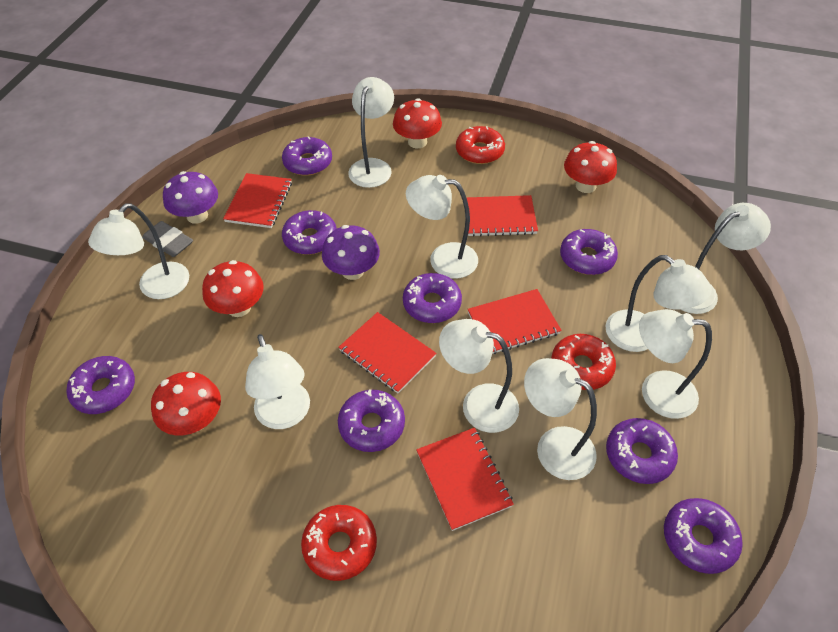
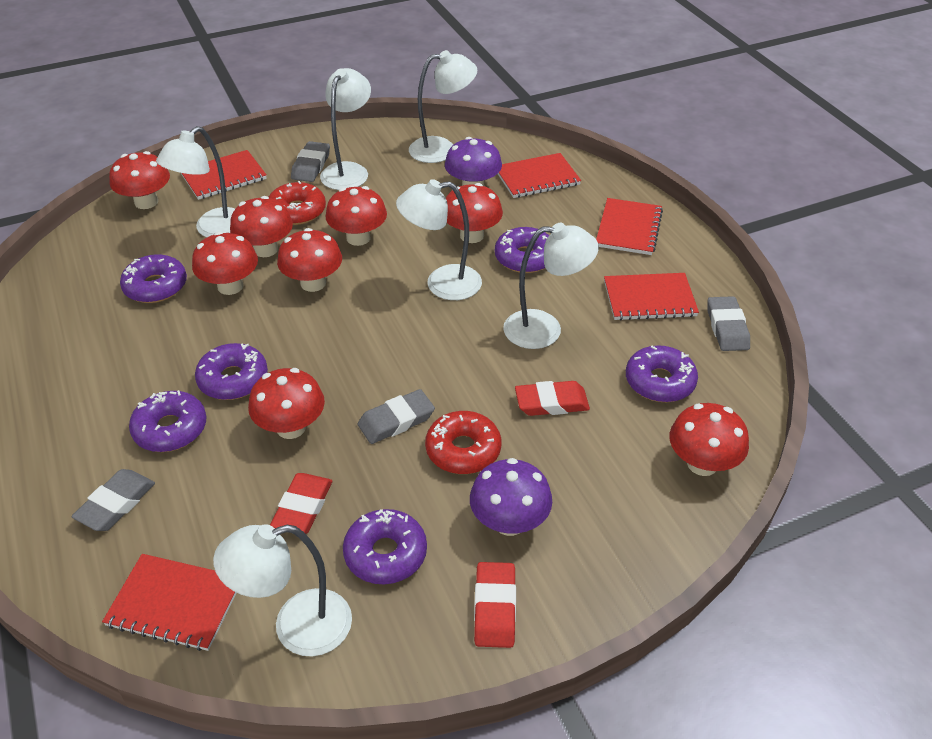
grey eraser: 1 -> 4
purple donut: 8 -> 6
red donut: 3 -> 2
red eraser: 0 -> 3
red mushroom: 4 -> 8
white lamp: 9 -> 6

